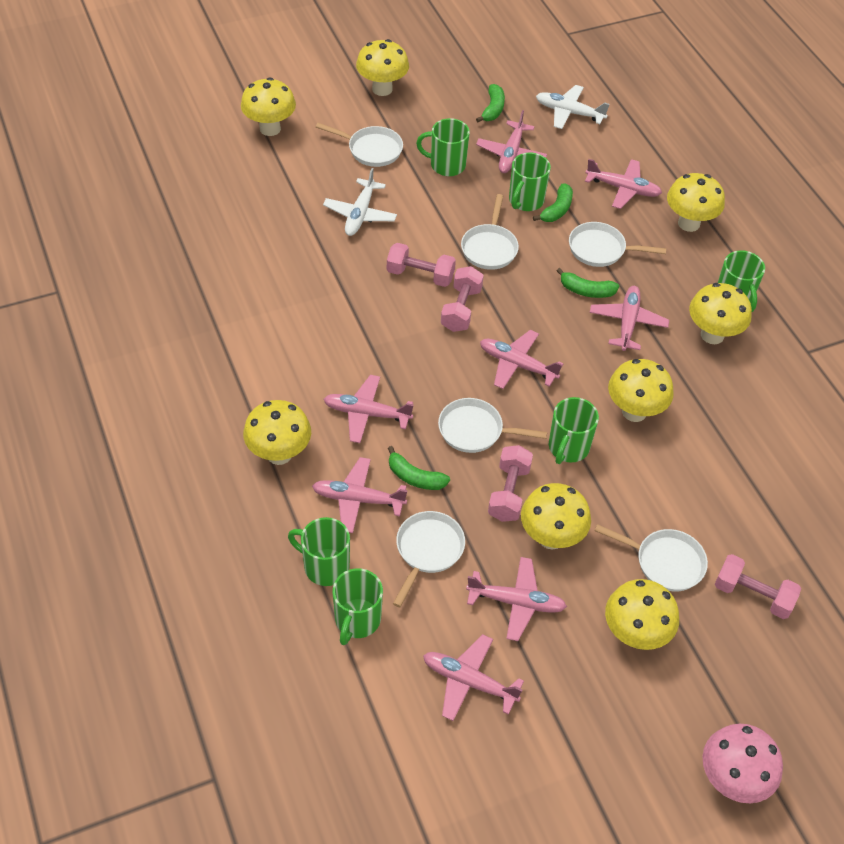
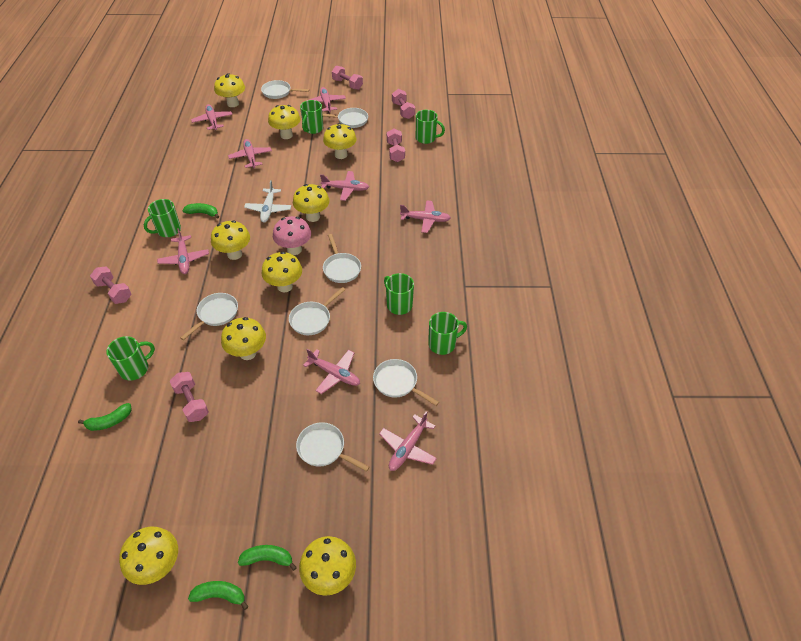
pink dumbbell: 4 -> 5
white pan: 6 -> 7
white plane: 2 -> 1
yellow mushroom: 8 -> 9

